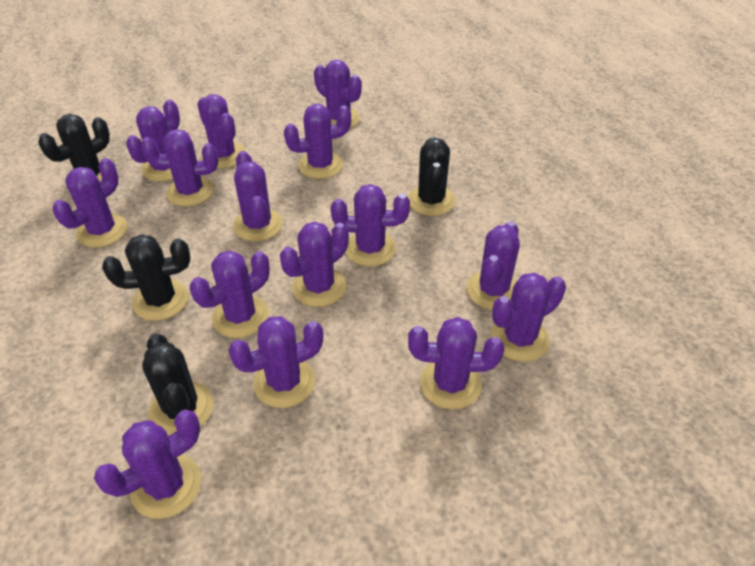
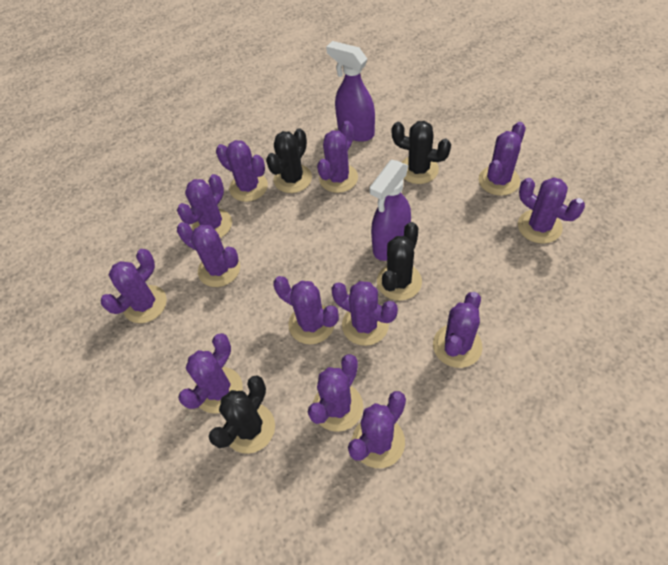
purple cactus: 15 -> 13
purple spray bottle: 0 -> 2

